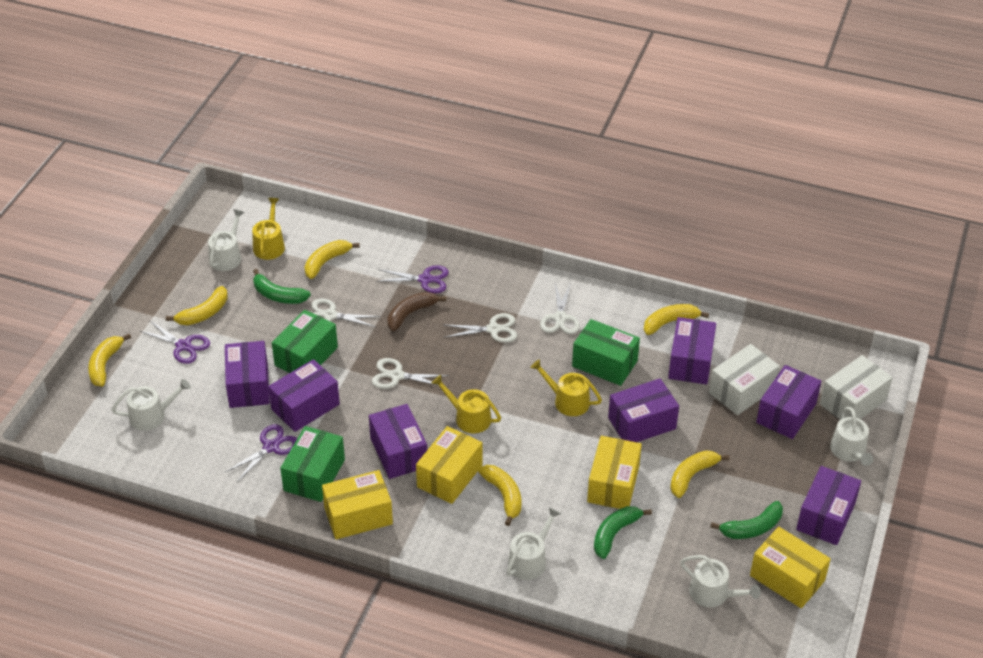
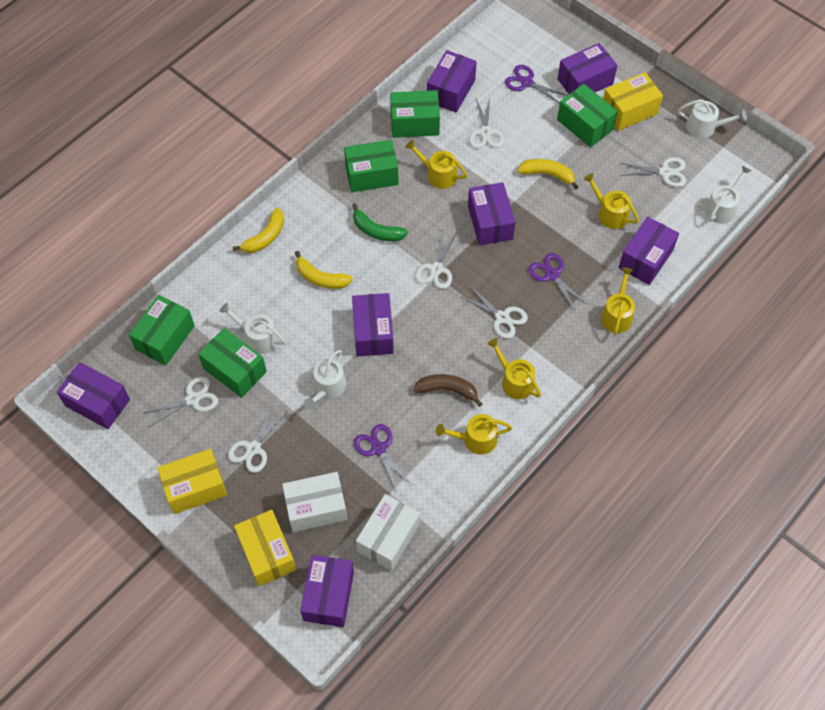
green banana: 3 -> 1
green box: 3 -> 5
white scissors: 4 -> 6
white watering can: 5 -> 4
yellow banana: 6 -> 3
yellow box: 4 -> 3
yellow watering can: 3 -> 5

